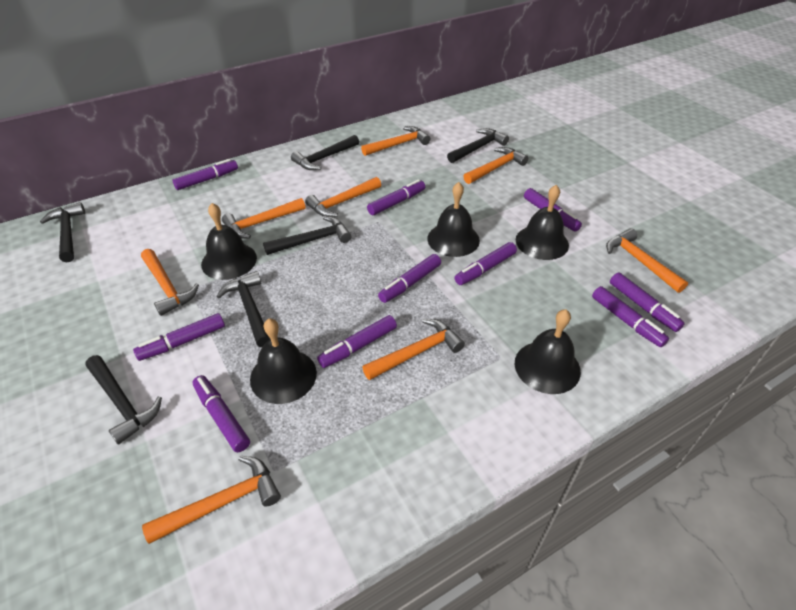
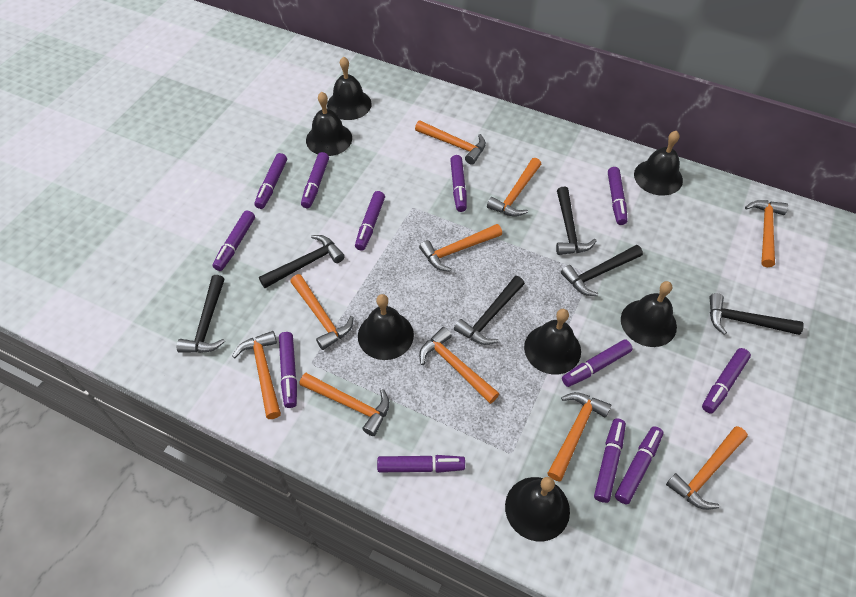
black bell: 5 -> 7
orange hammer: 8 -> 10
purple marker: 10 -> 12

